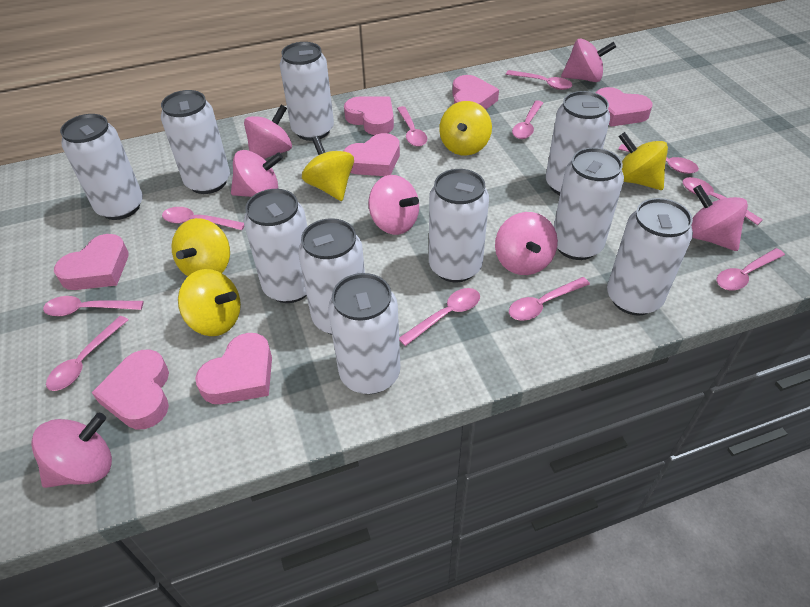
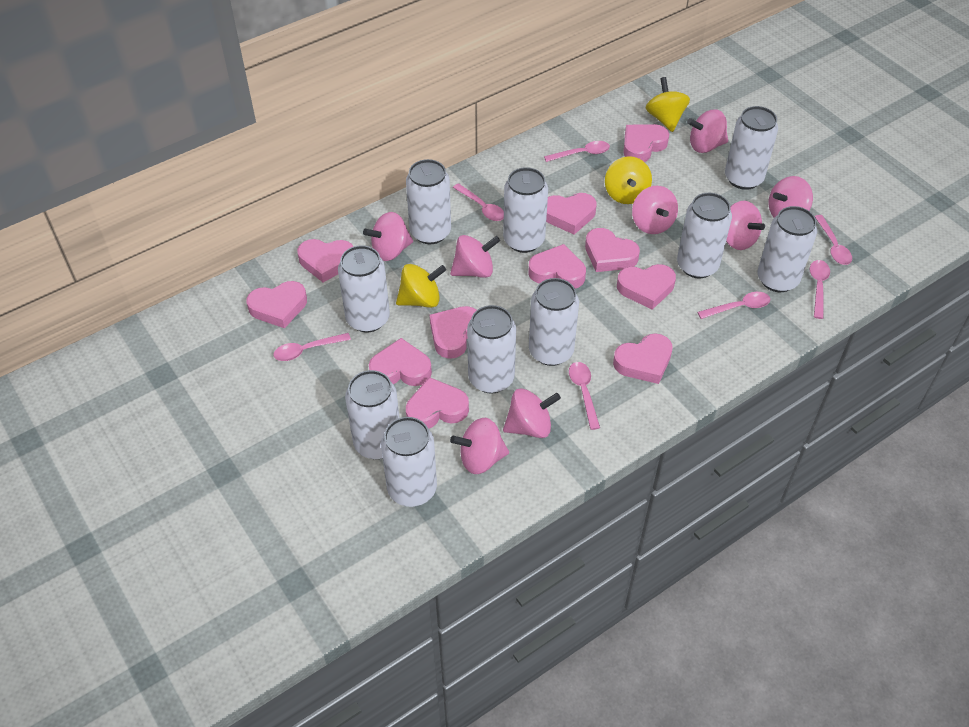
pink heart: 7 -> 11
pink spinning top: 7 -> 8
pink spoon: 11 -> 7
yellow spinning top: 5 -> 3

